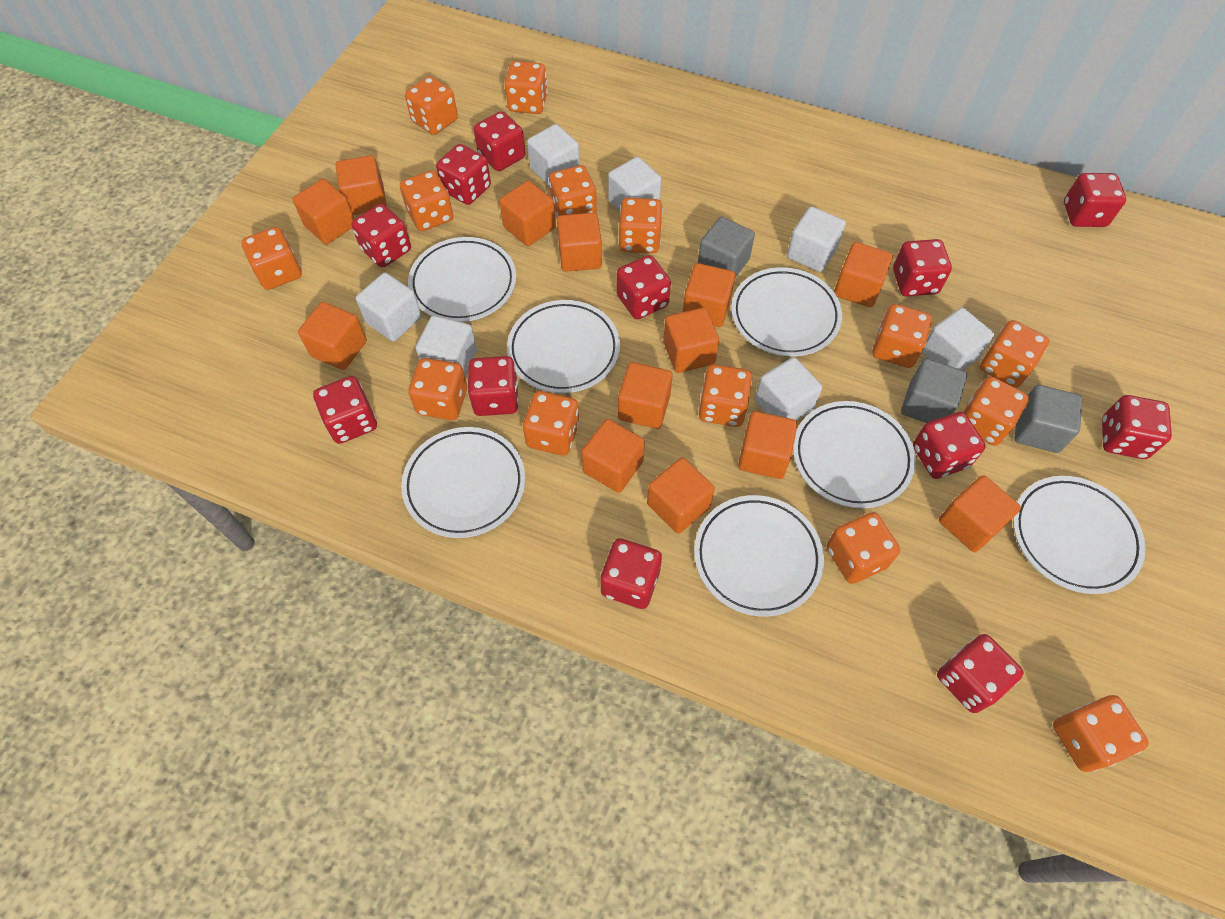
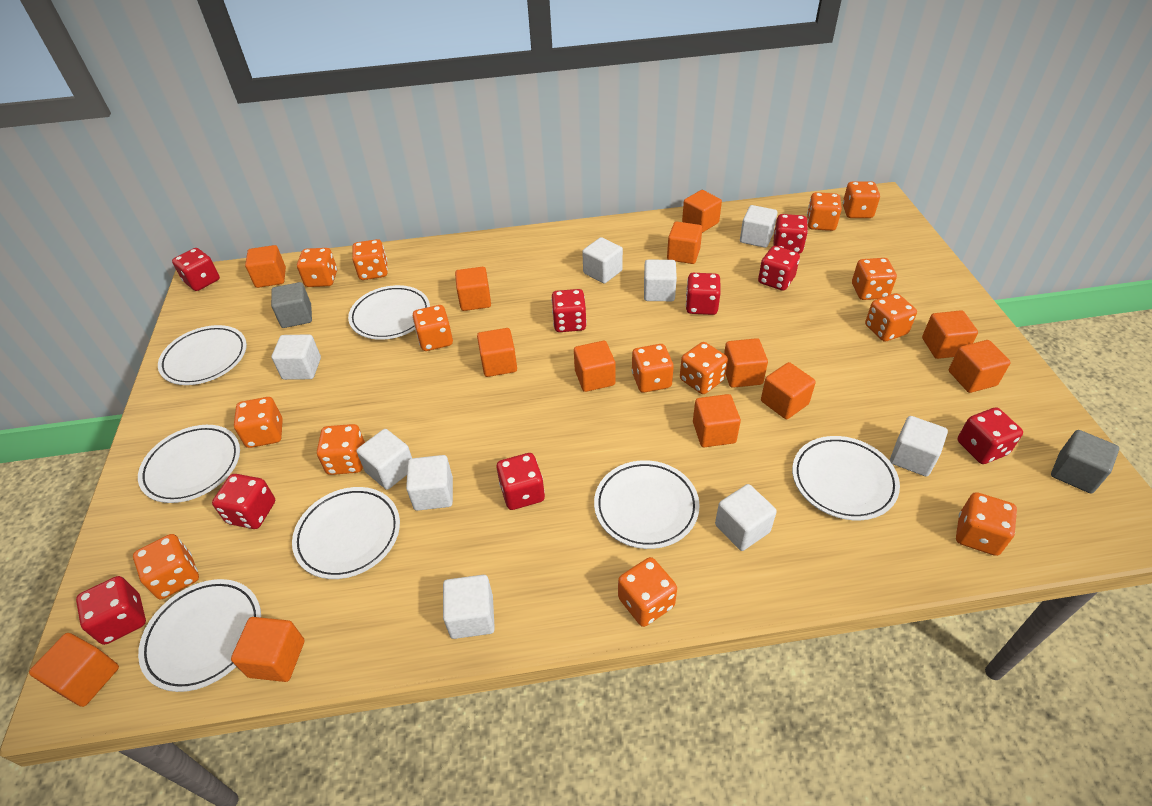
grey cube: 3 -> 2
red dice: 12 -> 9
white cube: 7 -> 9

